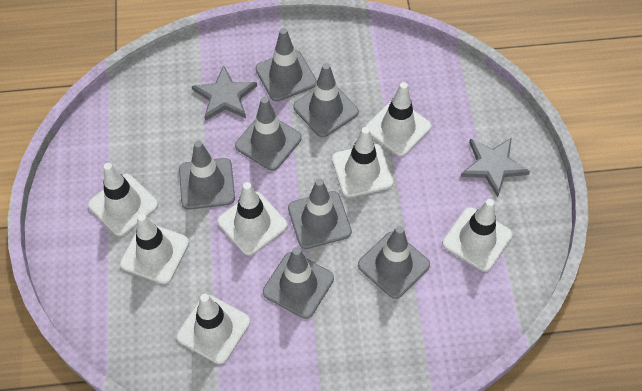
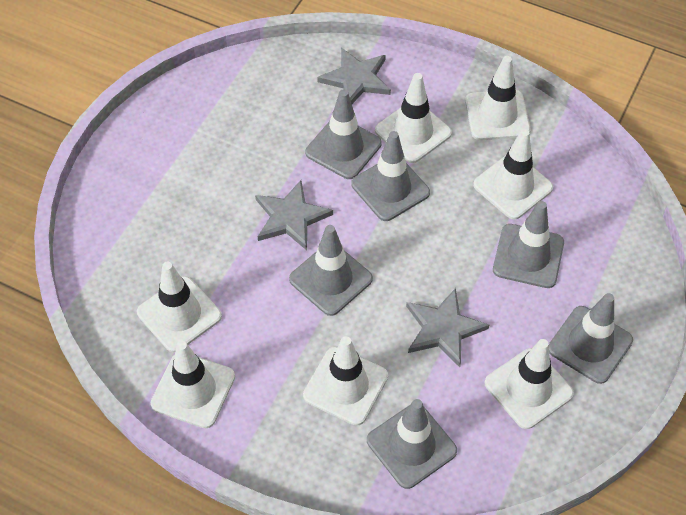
grey star: 2 -> 3
grey traffic cone: 7 -> 6

